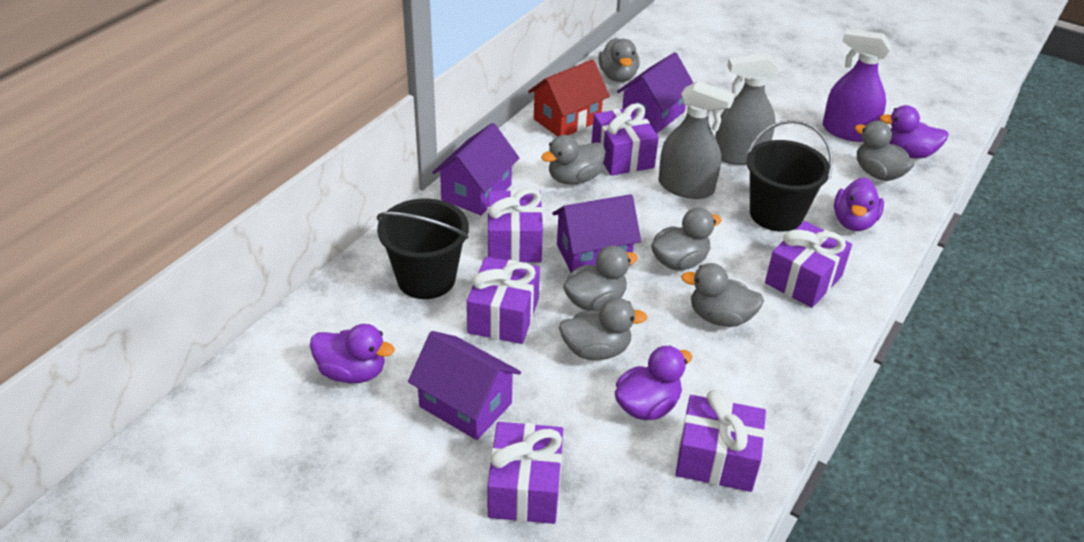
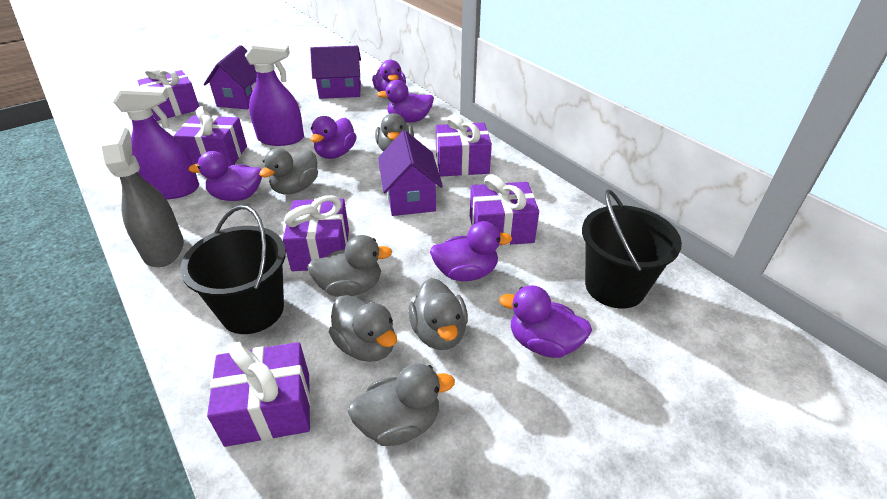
grey duck: 7 -> 6
grey spray bottle: 2 -> 1
purple duck: 4 -> 6
purple house: 4 -> 3
purple spray bottle: 1 -> 2
red house: 1 -> 0

